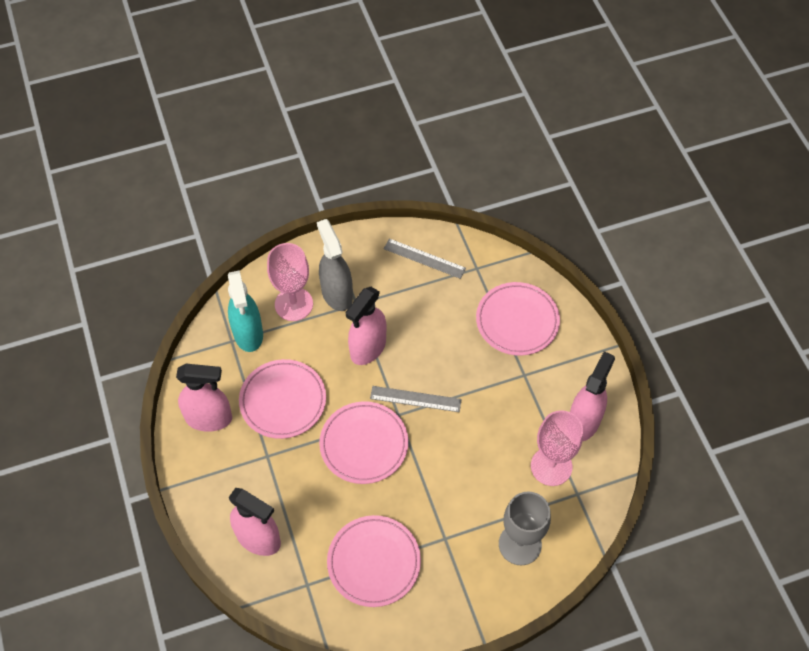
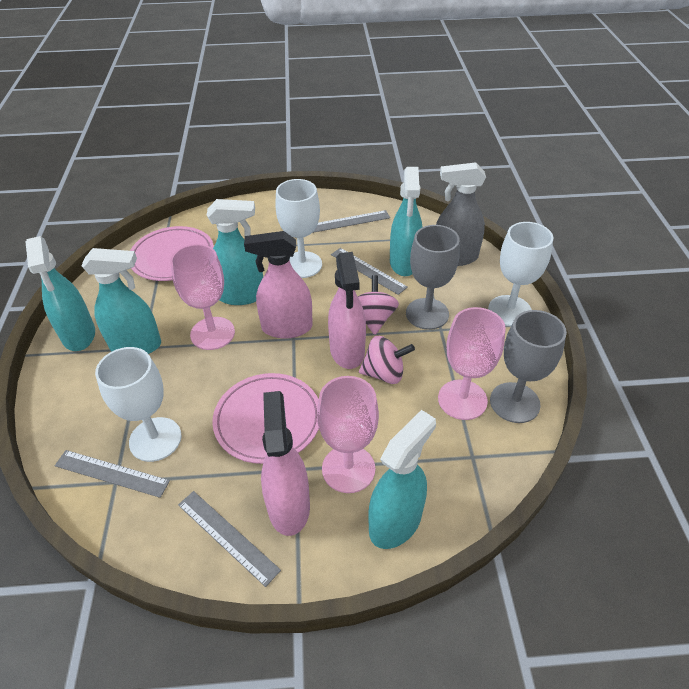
grey goblet: 1 -> 2
grey ruler: 2 -> 4
pink goblet: 2 -> 3
pink plate: 4 -> 2
pink spinning top: 0 -> 2
pink spray bottle: 4 -> 3
turquoise spray bottle: 1 -> 5
white goblet: 0 -> 3

